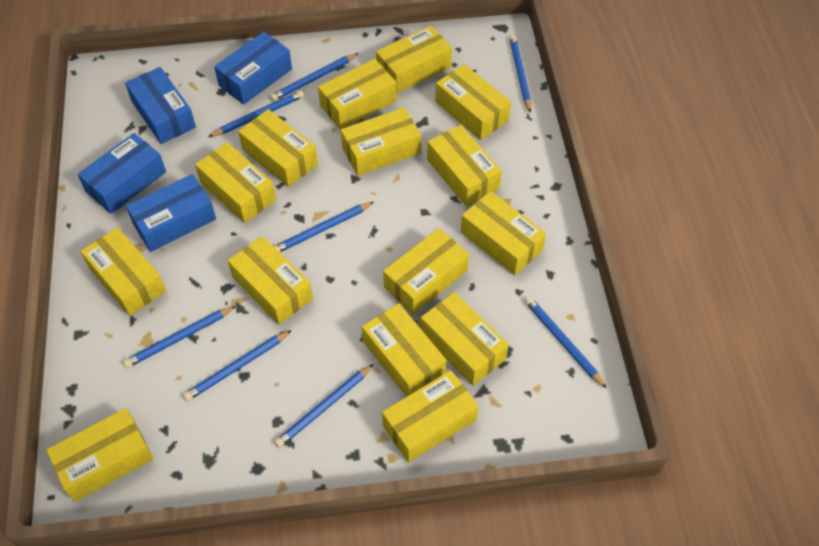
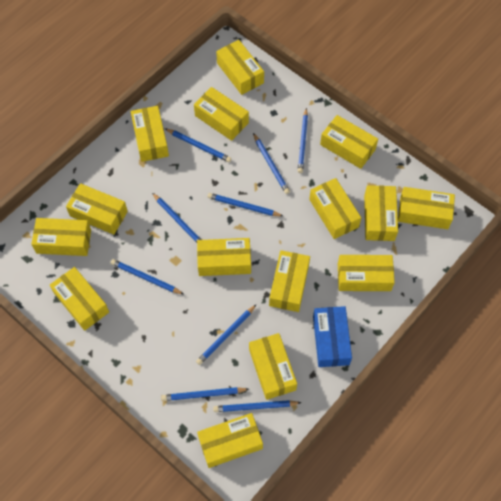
blue box: 4 -> 1
blue pencil: 8 -> 9

